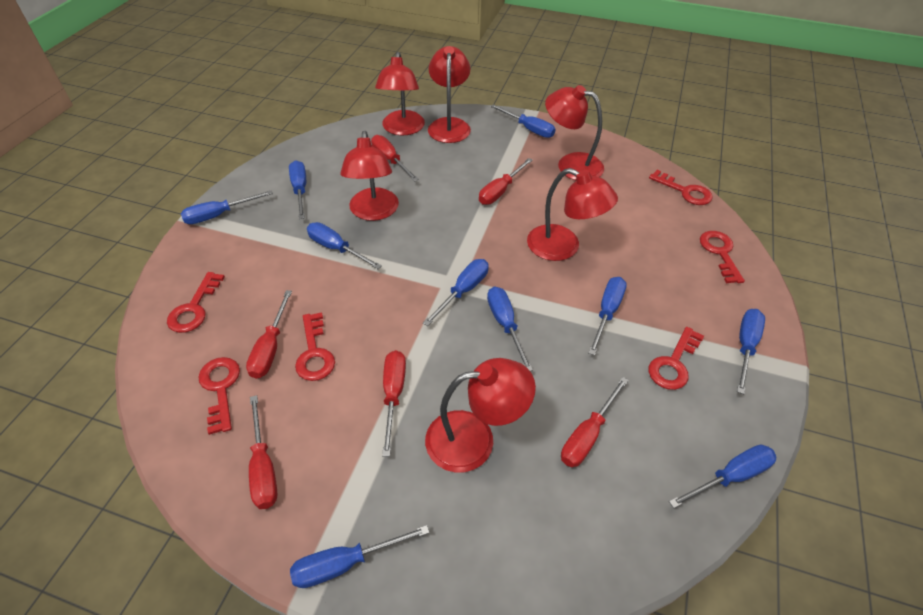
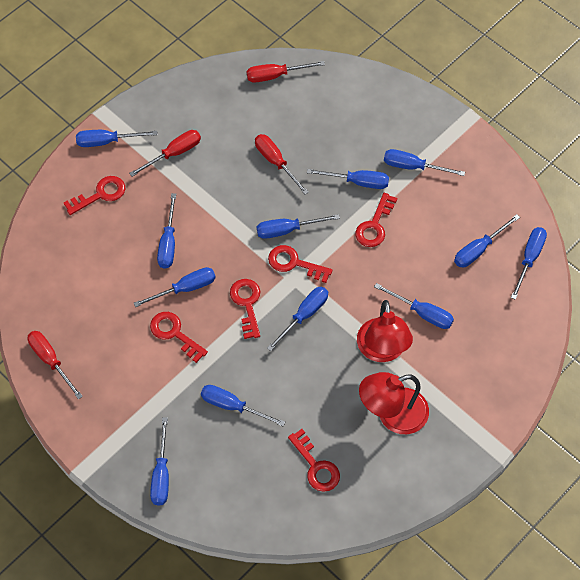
blue screwdriver: 10 -> 12
red lamp: 6 -> 2
red screwdriver: 6 -> 4

